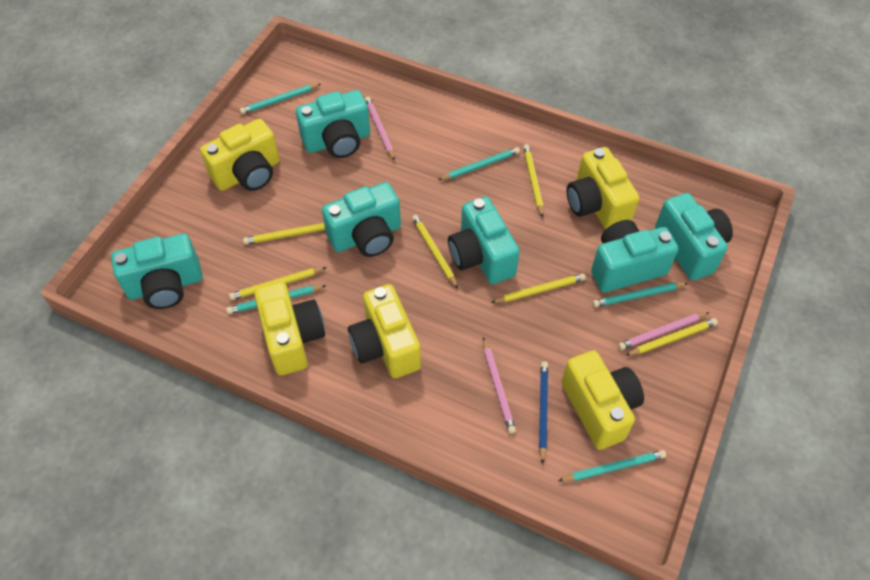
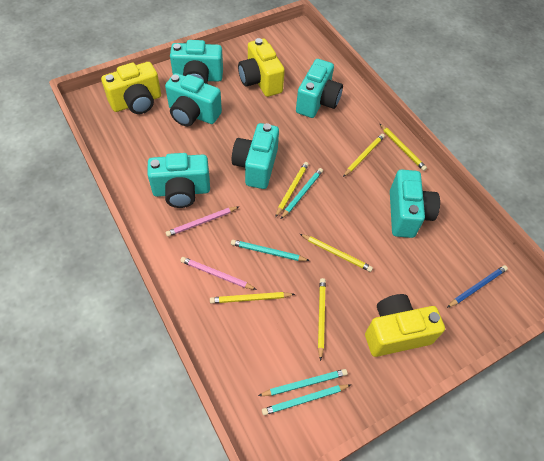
pink pencil: 3 -> 2
turquoise pencil: 5 -> 4
yellow camera: 5 -> 3

